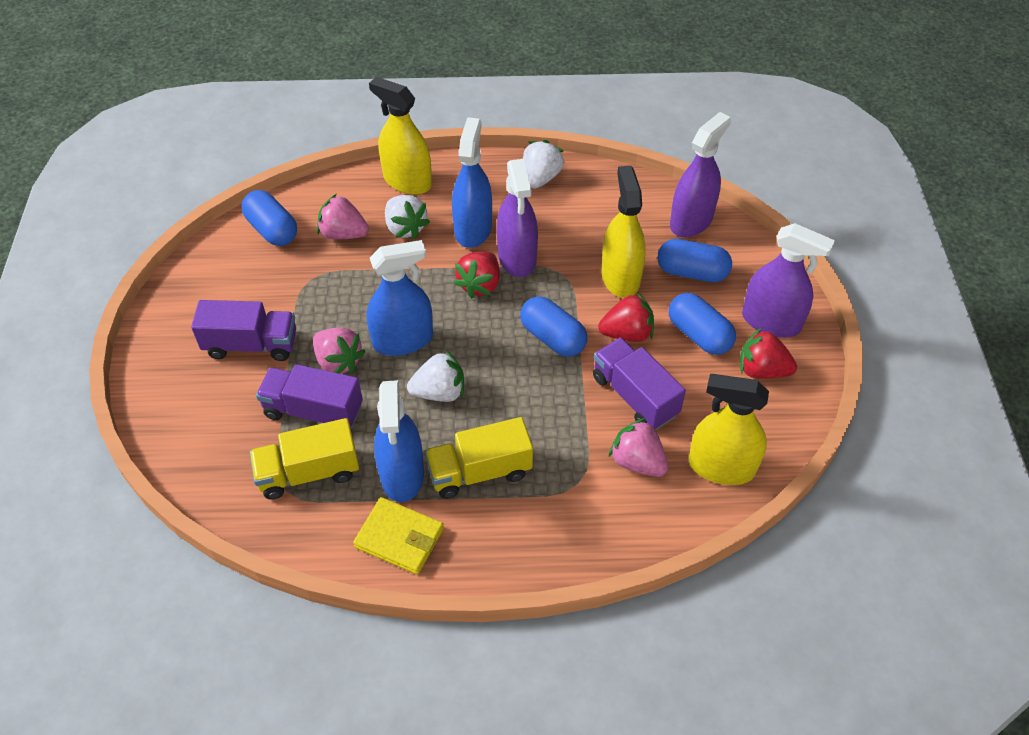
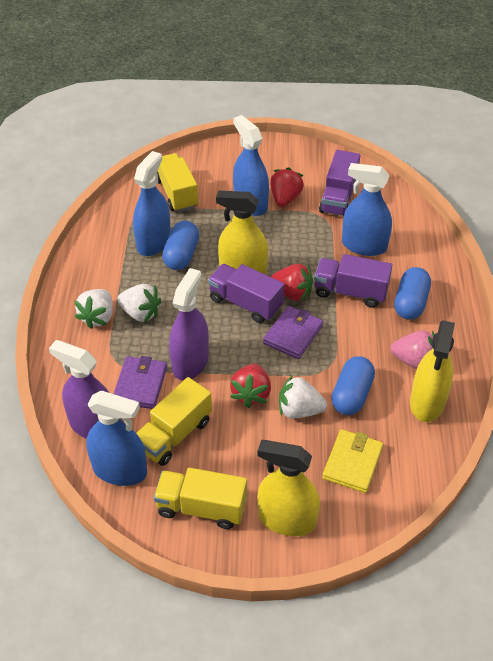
blue capsule: 4 -> 3
blue spray bottle: 3 -> 4
pink strawberry: 3 -> 1
purple spray bottle: 3 -> 2
purple wallet: 0 -> 2
yellow truck: 2 -> 3

